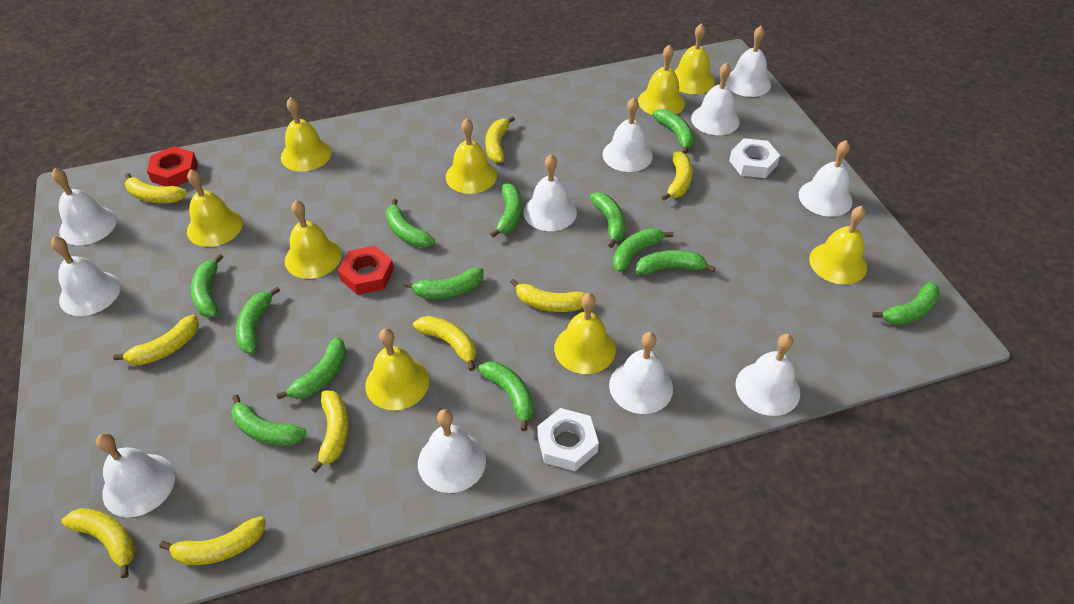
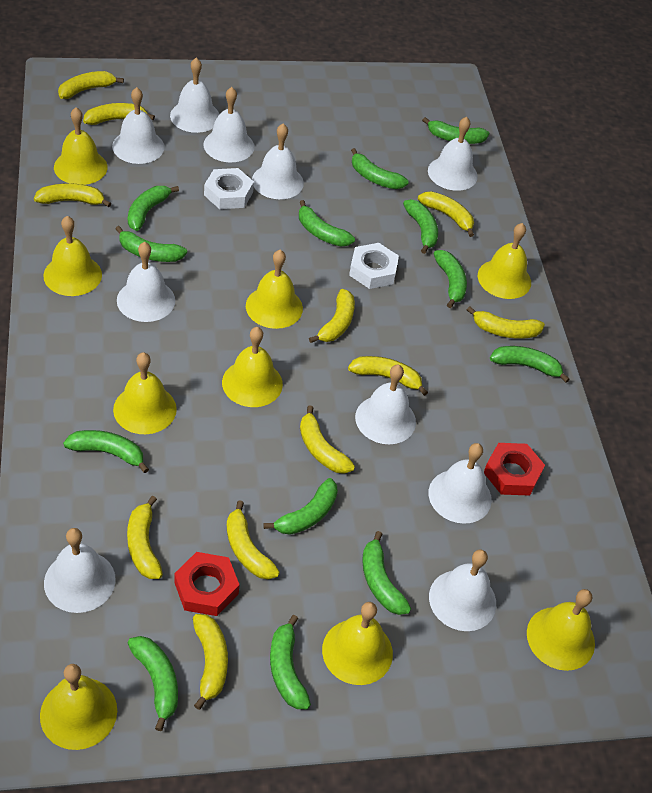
white bell: 11 -> 10
yellow banana: 9 -> 11

